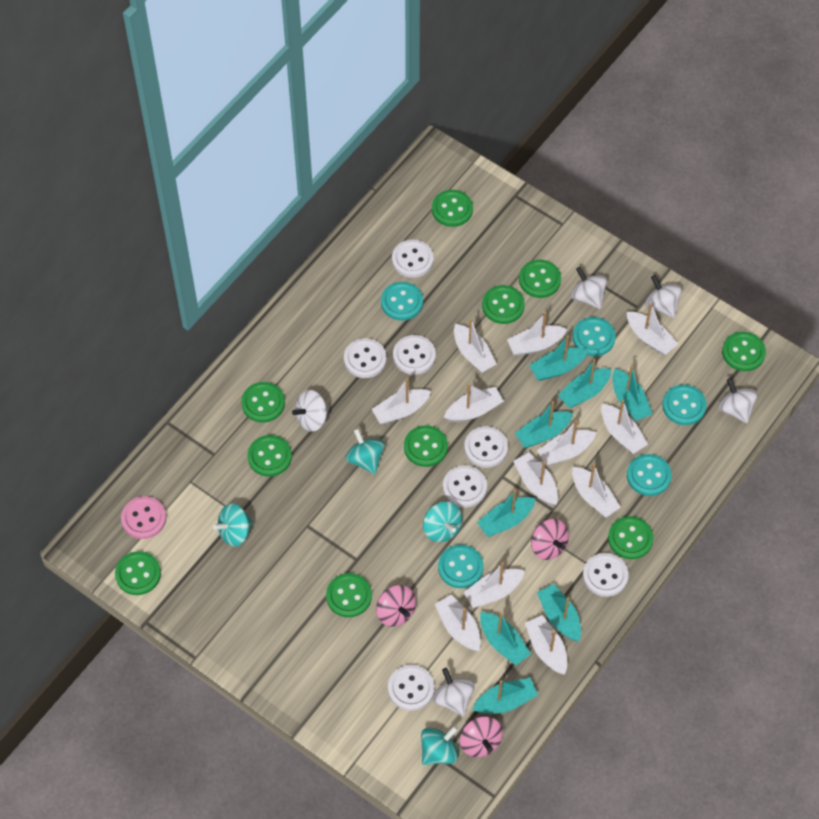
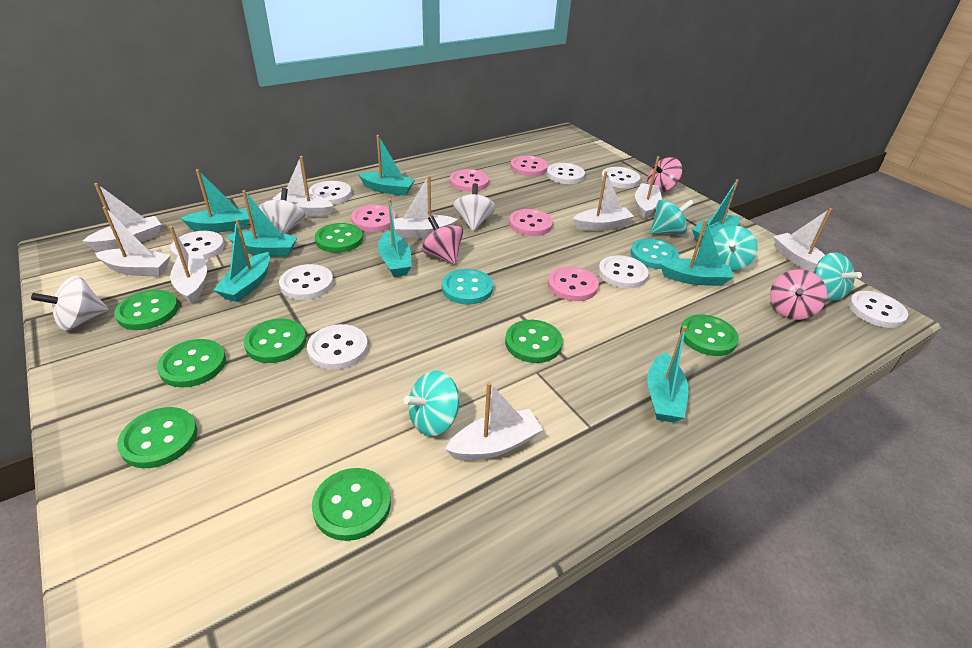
green button: 10 -> 8
pink button: 1 -> 5
turquoise button: 5 -> 2
white boat: 12 -> 9
white button: 7 -> 8
white spinning top: 5 -> 3

